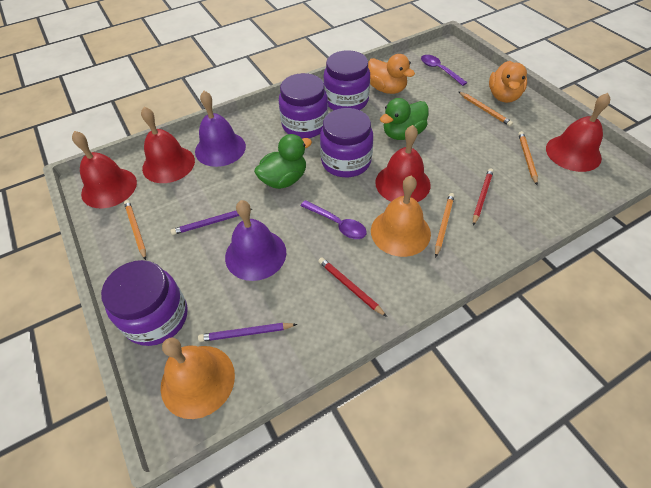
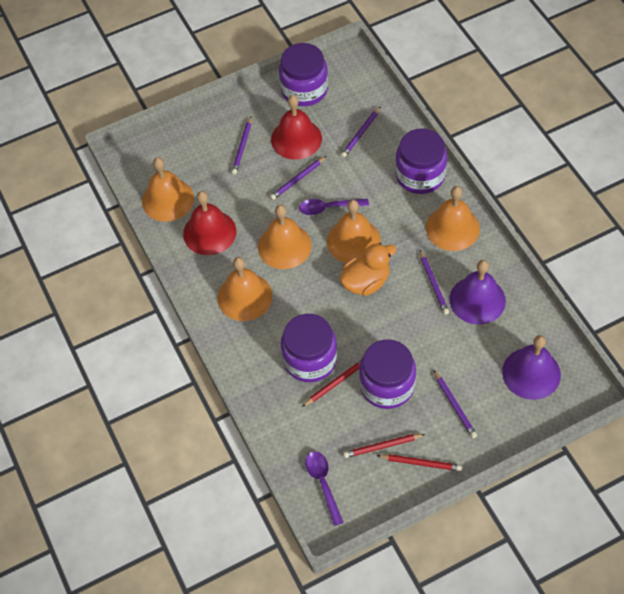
green duck: 2 -> 0
orange bell: 2 -> 5
orange duck: 2 -> 1
orange pencil: 4 -> 0
purple pencil: 2 -> 5
red bell: 4 -> 2
red pencil: 2 -> 3

